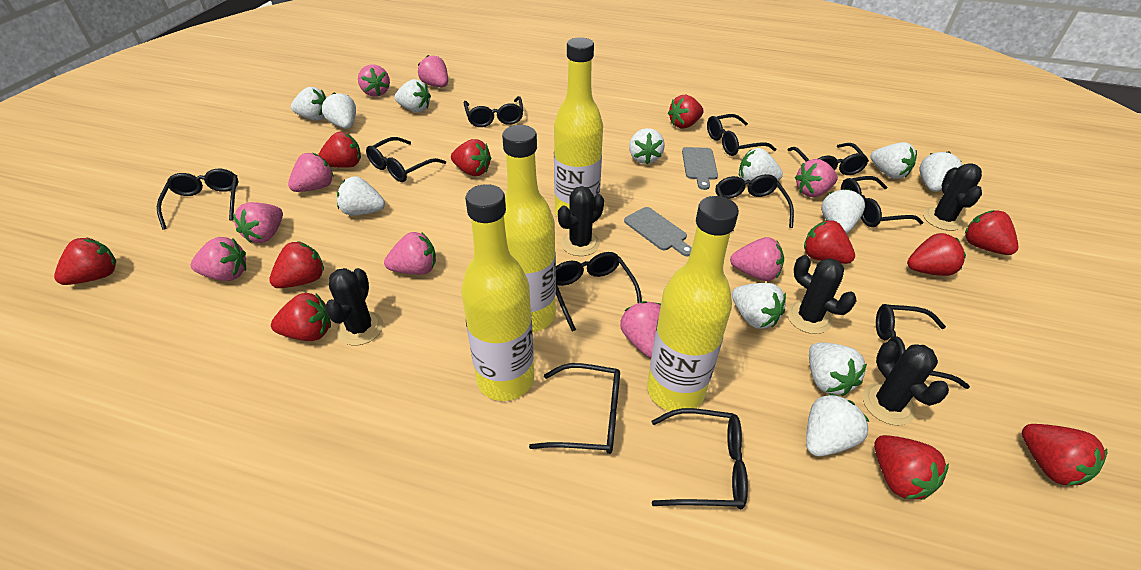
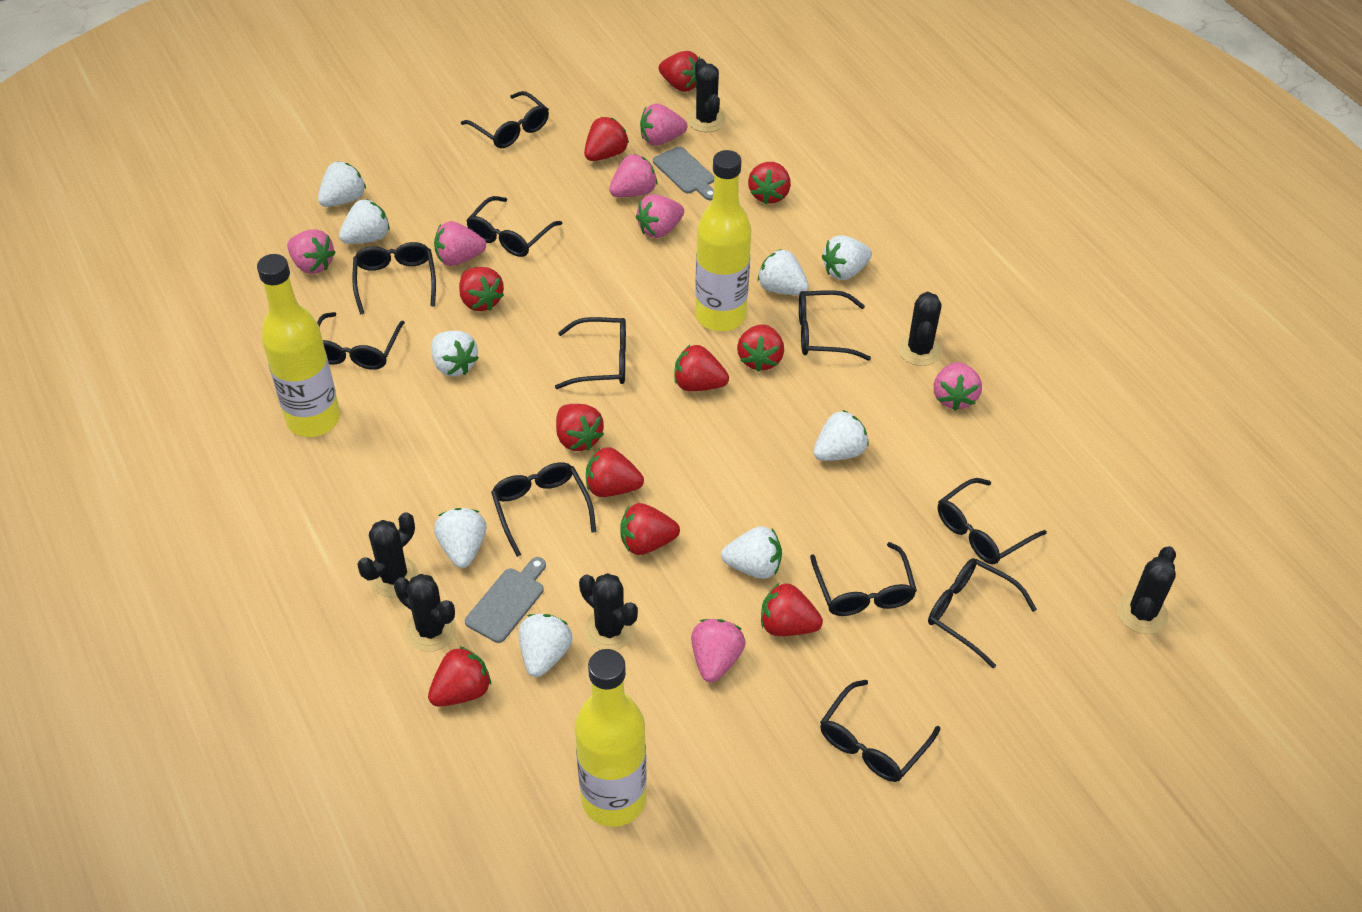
black cactus: 5 -> 6
pink strawberry: 9 -> 7
white strawberry: 12 -> 9
yellow bottle: 4 -> 3

